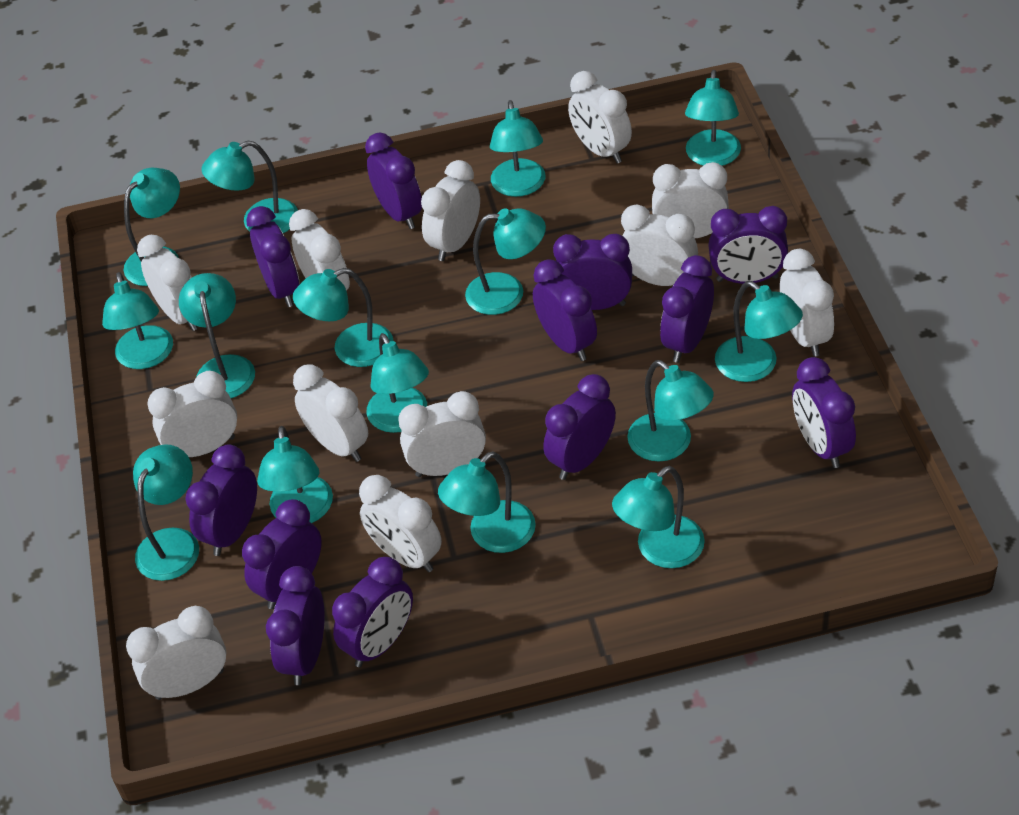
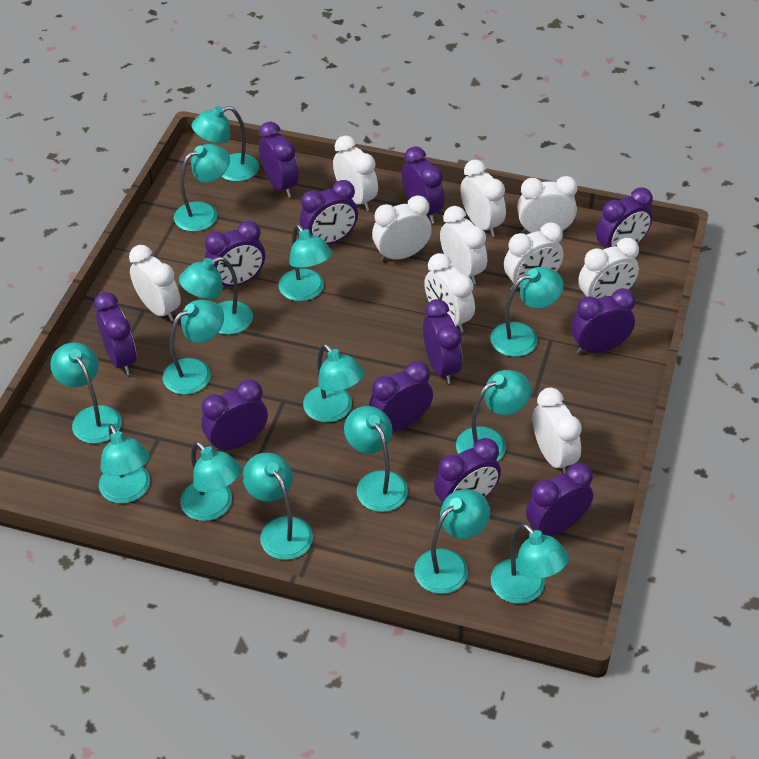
white clock: 12 -> 10

